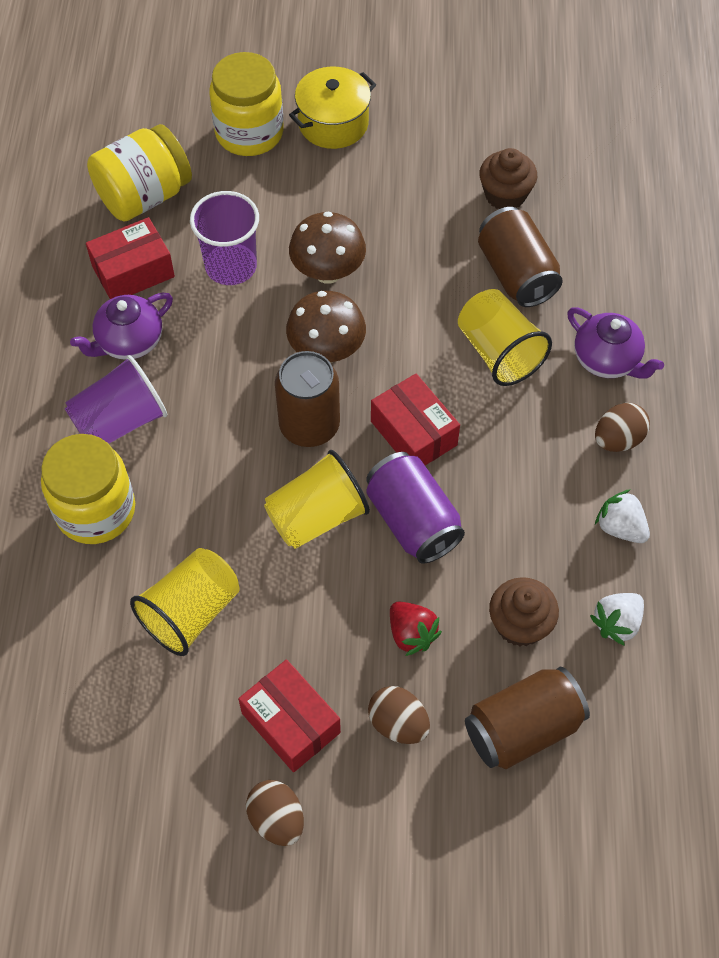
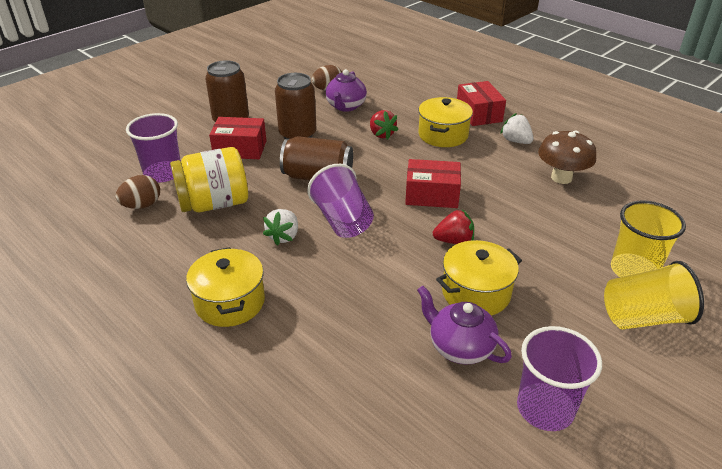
brown cupcake: 2 -> 0
brown egg: 3 -> 2
brown mushroom: 2 -> 1
purple can: 1 -> 0
purple cup: 2 -> 3
red strawberry: 1 -> 2
yellow cup: 3 -> 2
yellow jar: 3 -> 1
yellow pot: 1 -> 3

